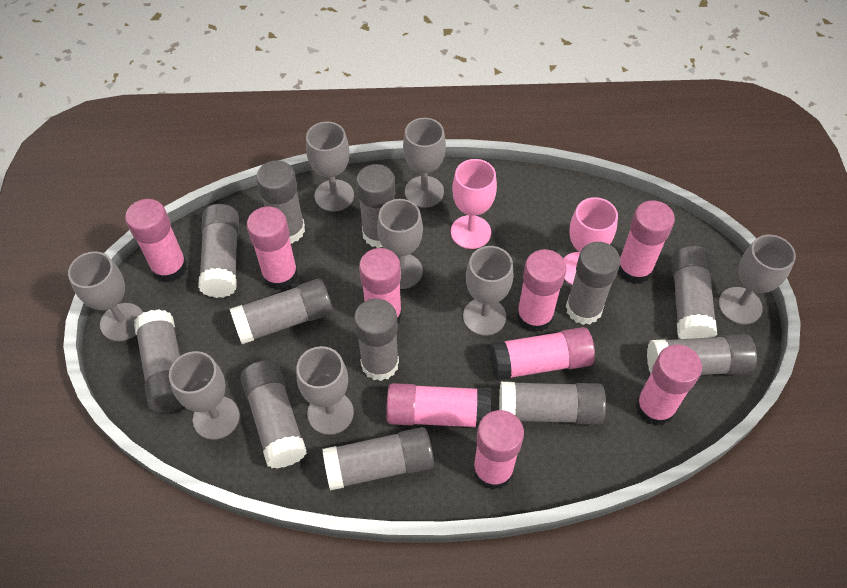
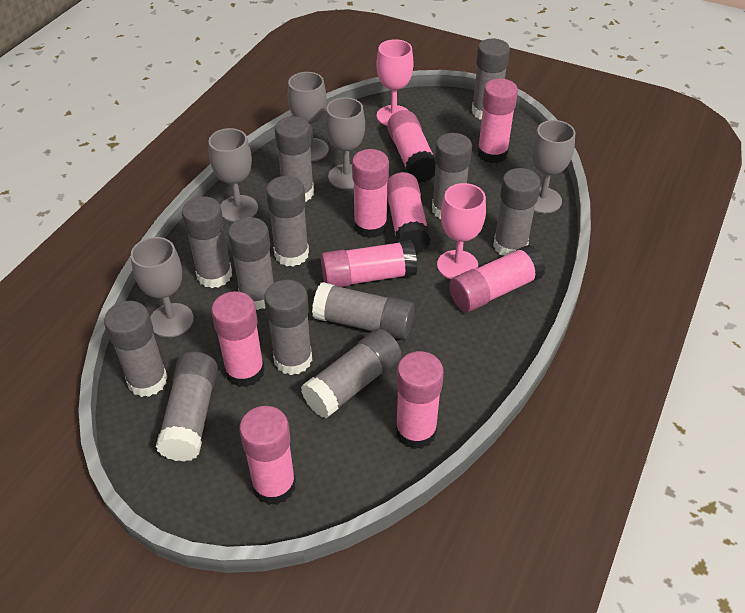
grey goblet: 8 -> 5

